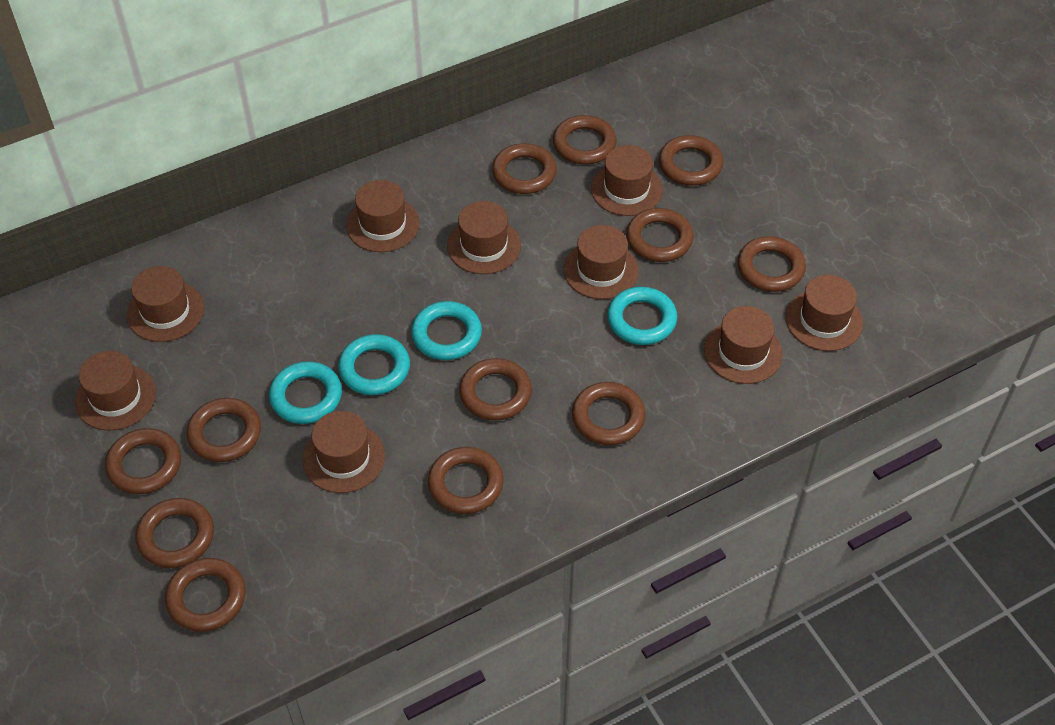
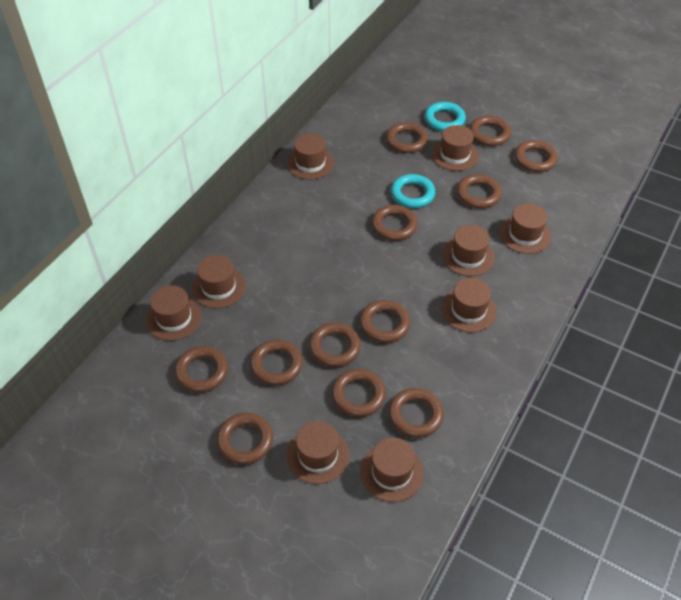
turquoise ring: 4 -> 2

